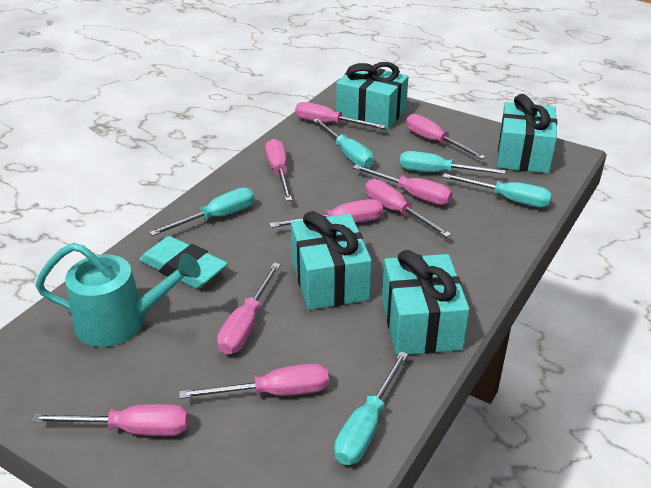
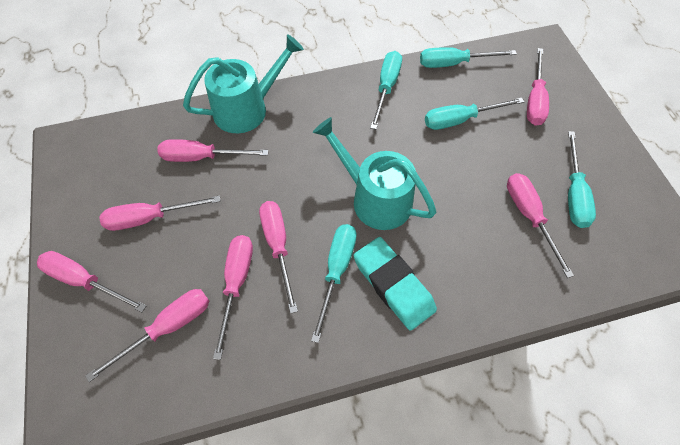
pink screwdriver: 9 -> 8
turquoise gift: 4 -> 0
turquoise watering can: 1 -> 2

